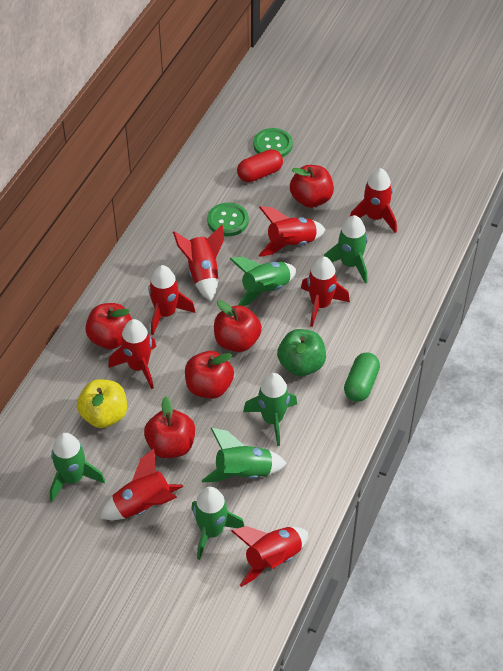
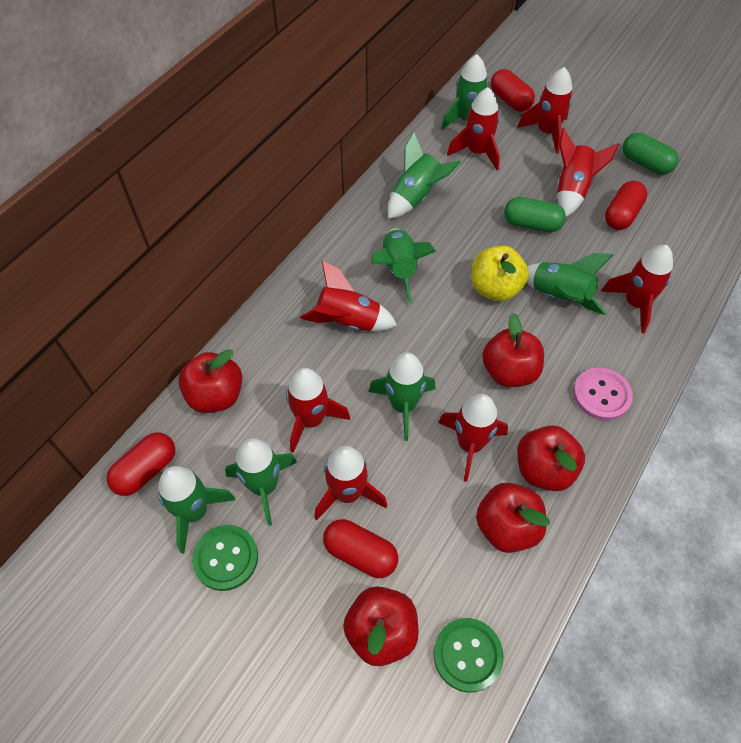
green apple: 1 -> 0
green capsule: 1 -> 2
green rocket: 6 -> 7
pink button: 0 -> 1
red capsule: 1 -> 4

